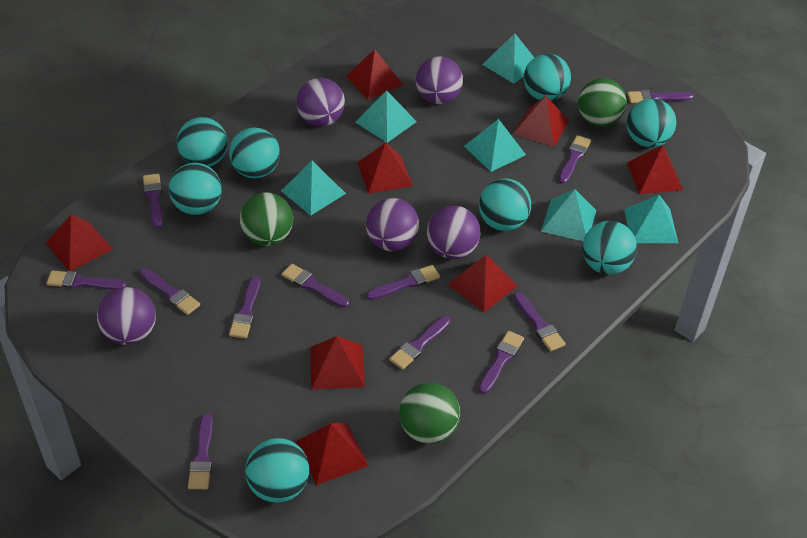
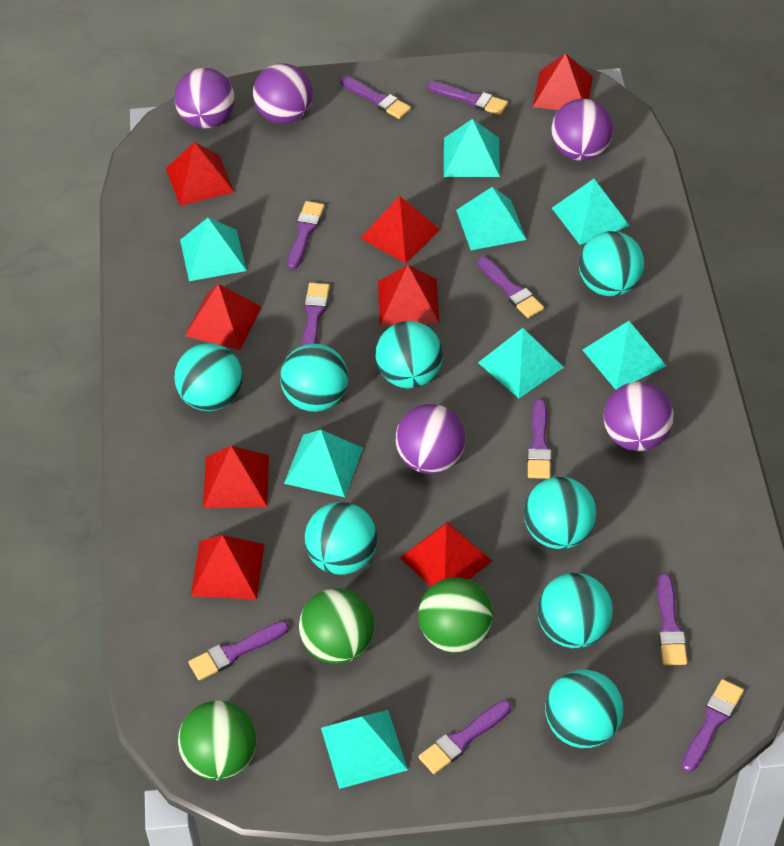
purple brush: 12 -> 10
turquoise pyramid: 6 -> 8

